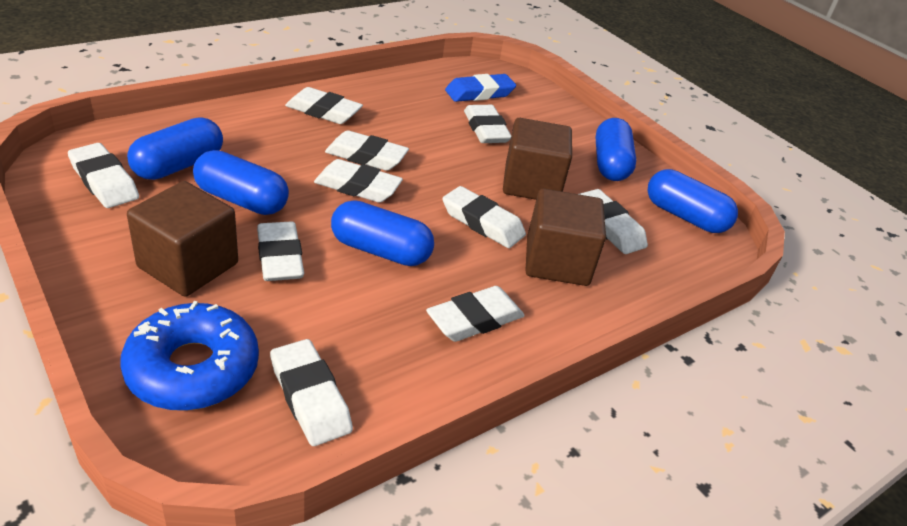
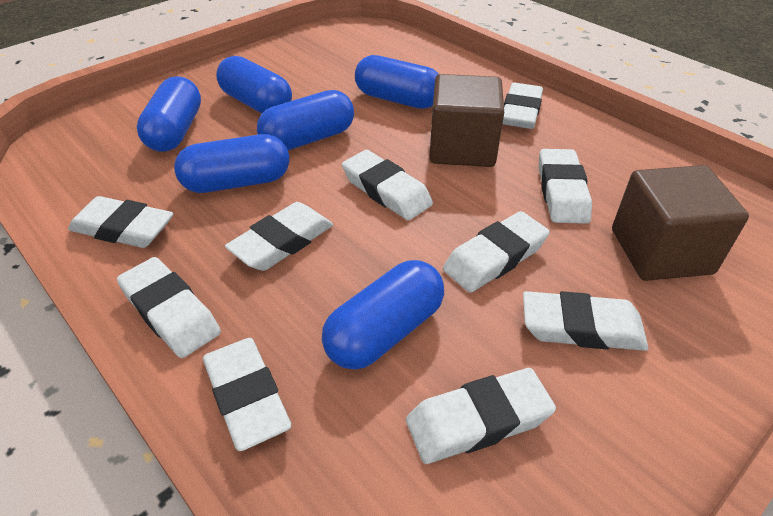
blue capsule: 5 -> 6
blue donut: 1 -> 0
blue eraser: 1 -> 0
brown cube: 3 -> 2

